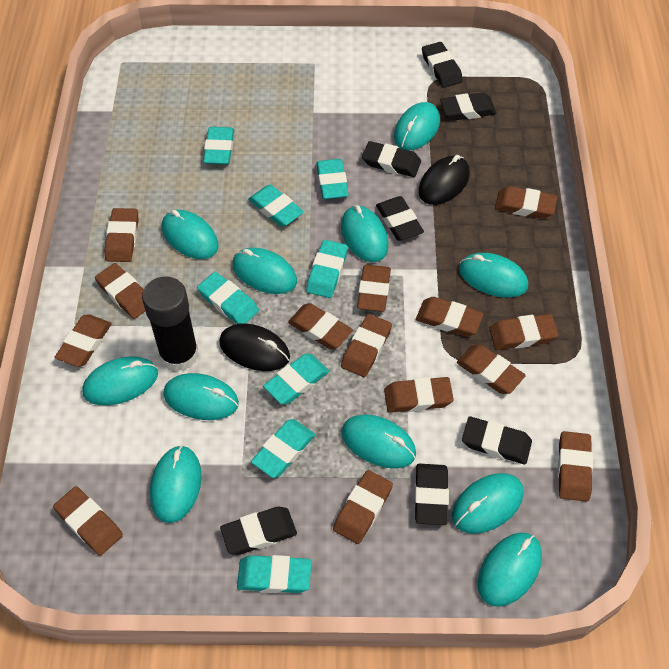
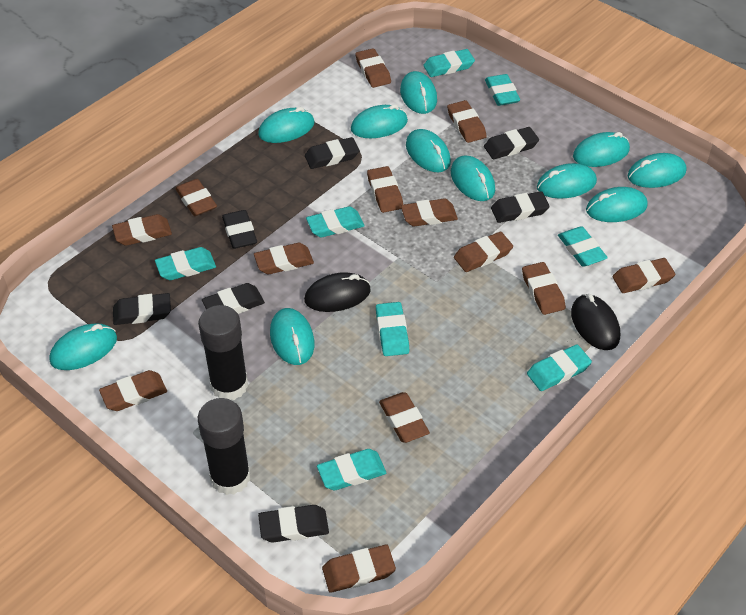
black glue stick: 1 -> 2
brown eraser: 14 -> 13

